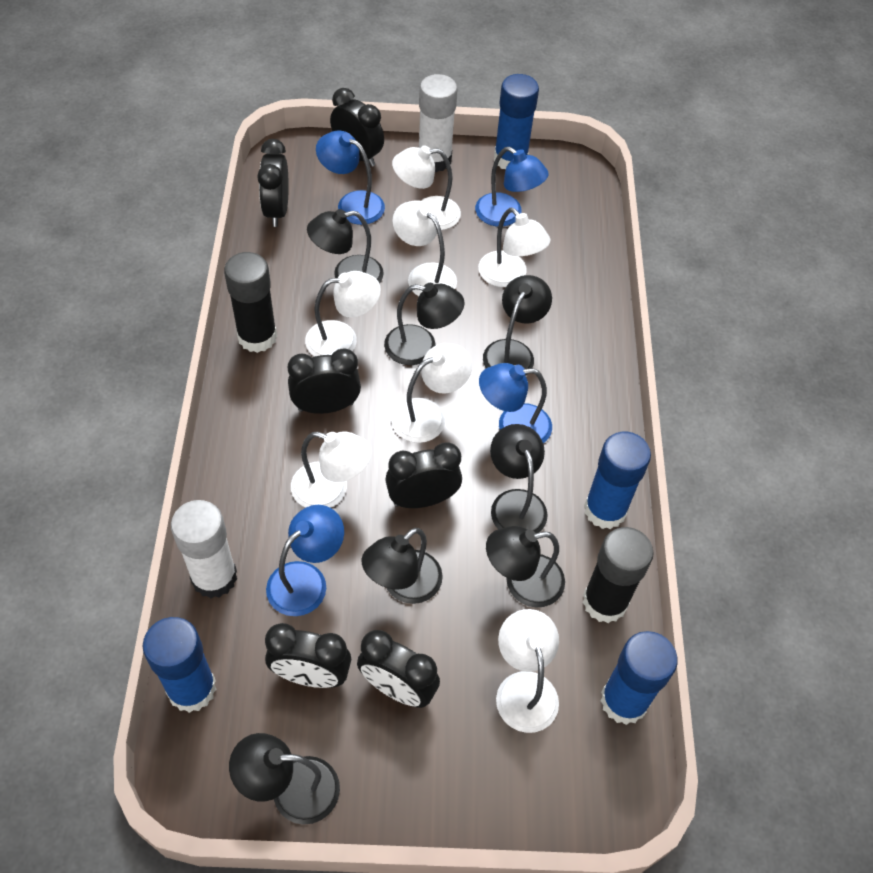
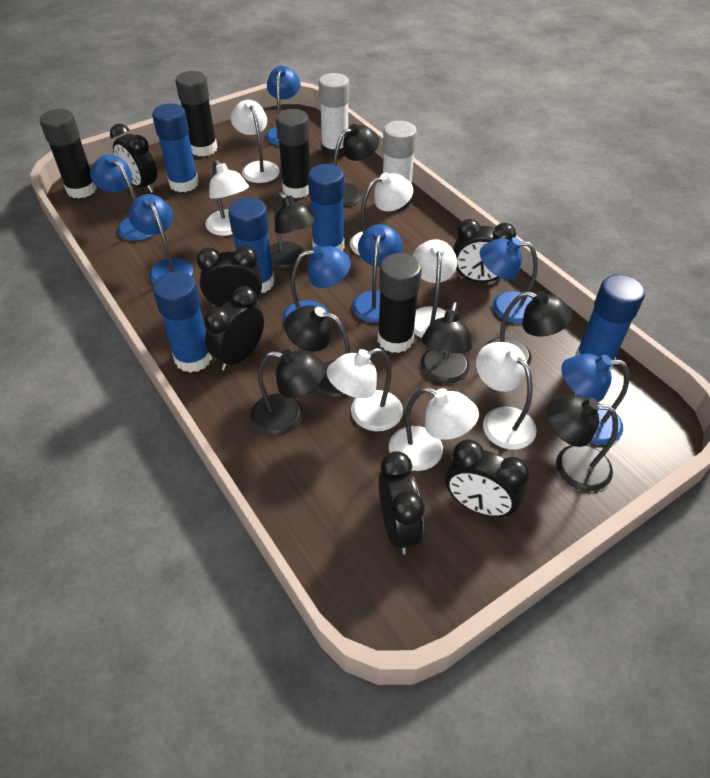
black glue stick: 2 -> 4
blue glue stick: 4 -> 5
blue lamp: 4 -> 7

